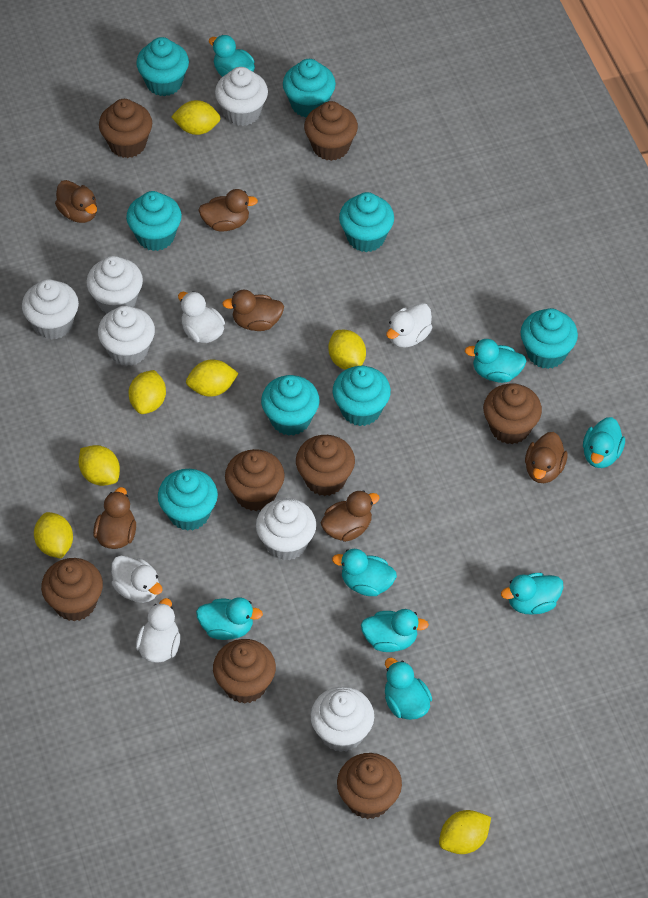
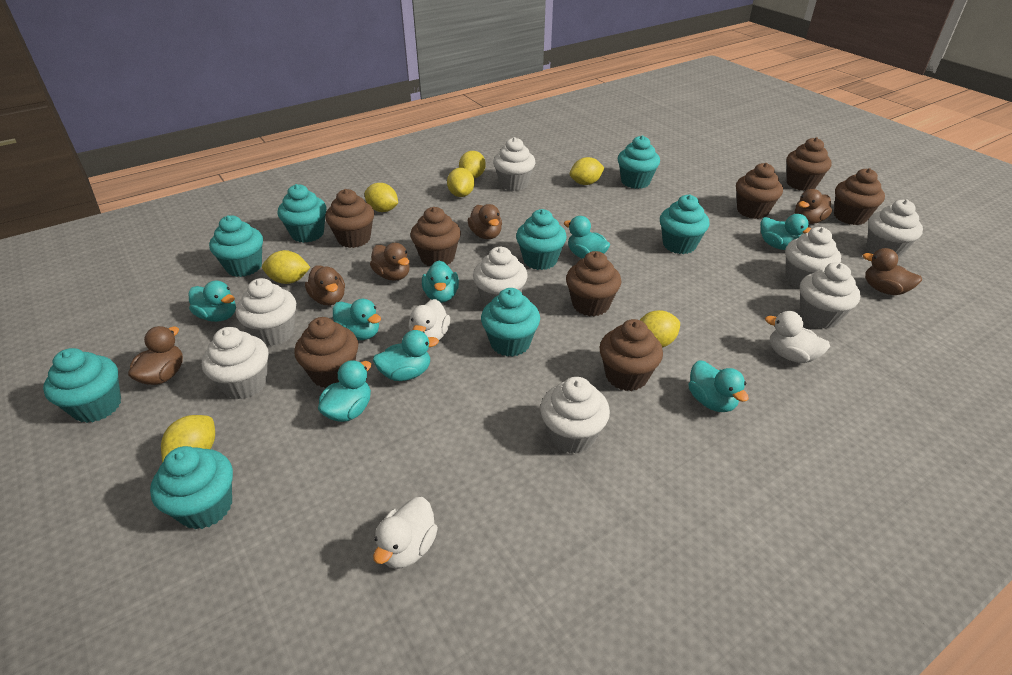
white cupcake: 6 -> 8
white duck: 4 -> 3

